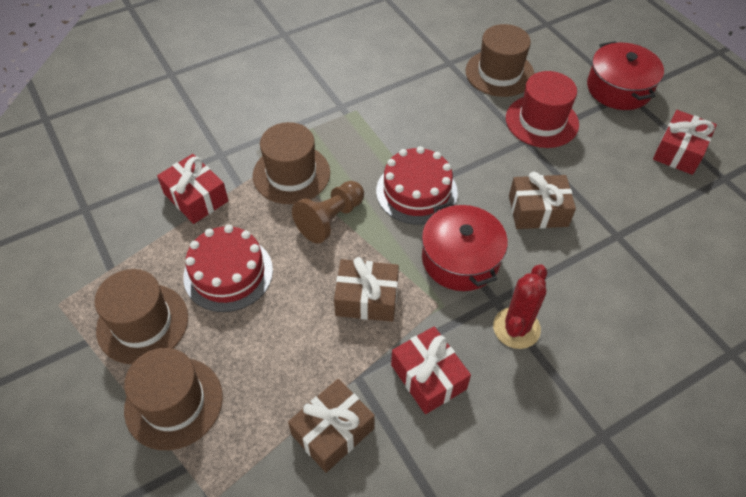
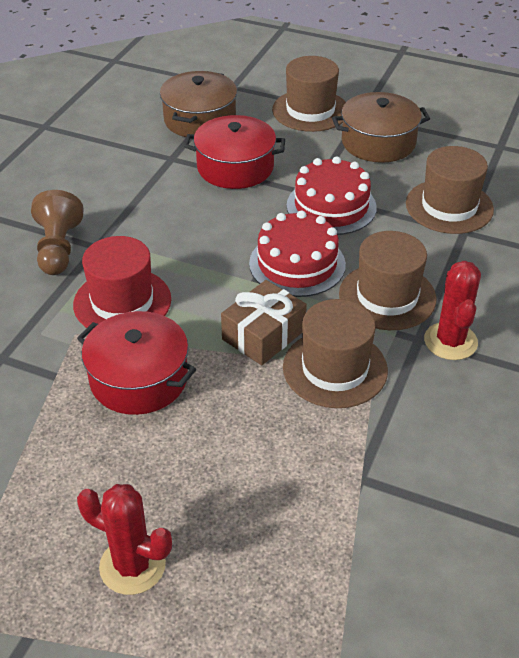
brown gift: 3 -> 1
brown pot: 0 -> 2
red cactus: 1 -> 2
red gift: 3 -> 0

